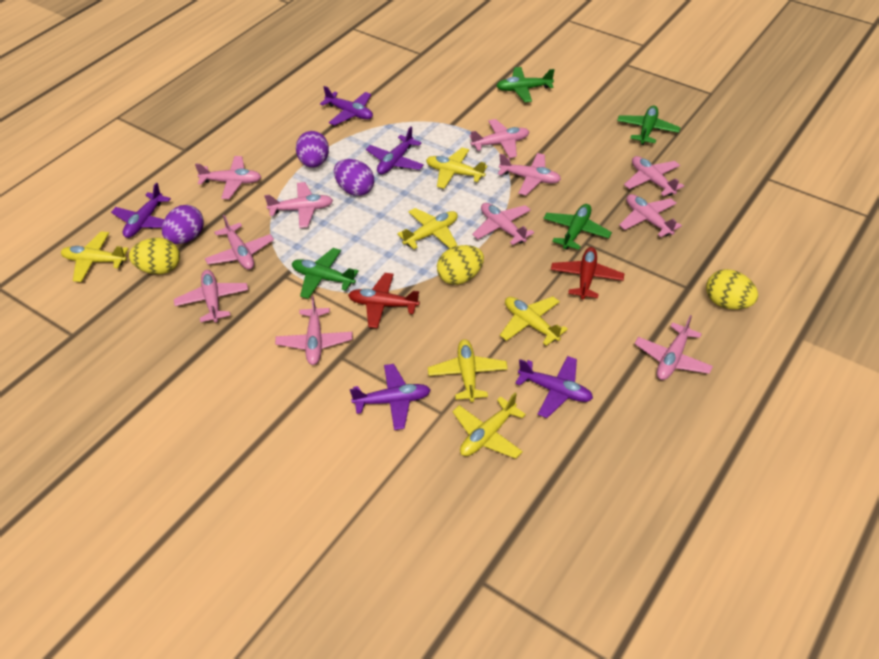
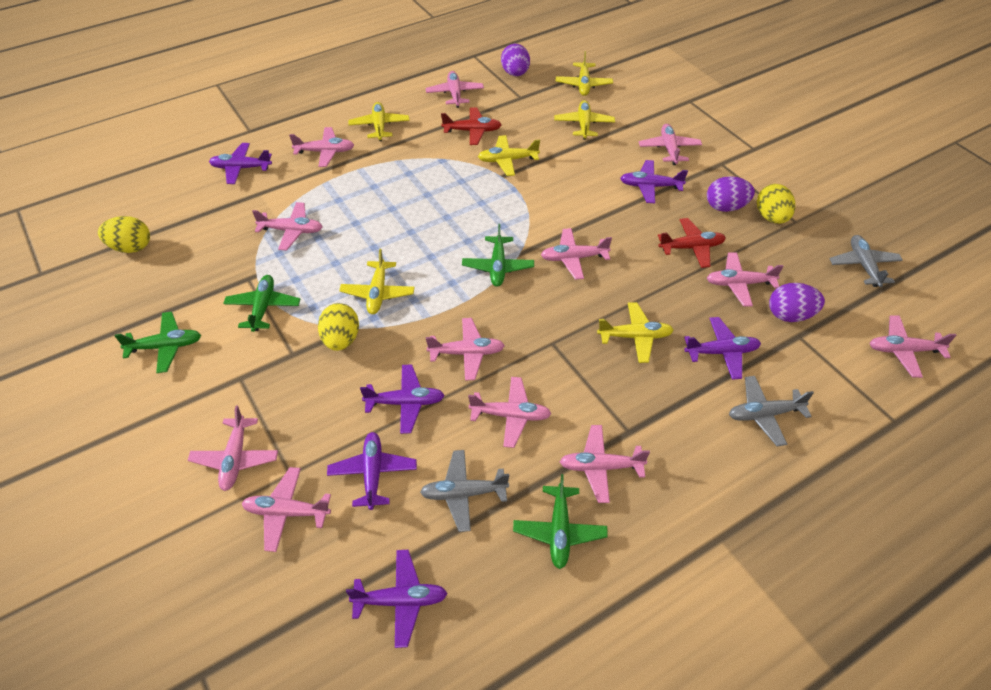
grey plane: 0 -> 3
pink plane: 11 -> 12
purple plane: 5 -> 6

